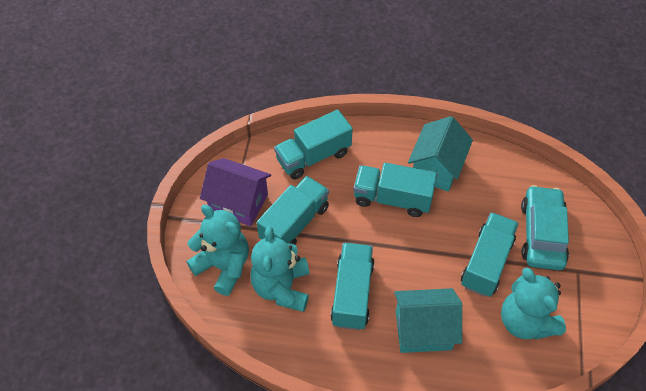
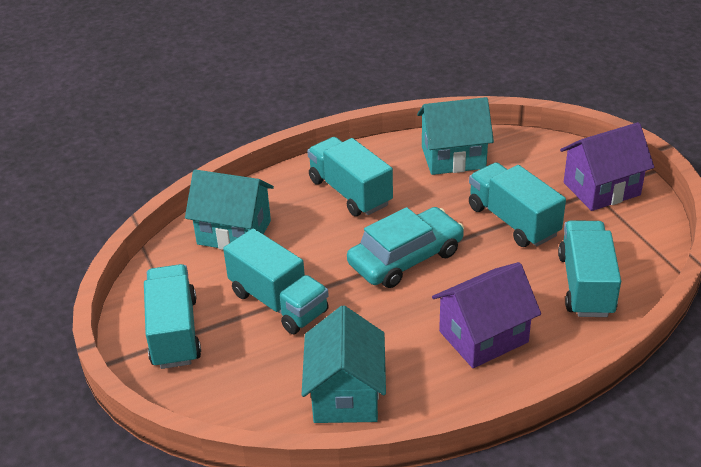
purple house: 1 -> 2
turquoise house: 2 -> 3
turquoise teddy bear: 3 -> 0

